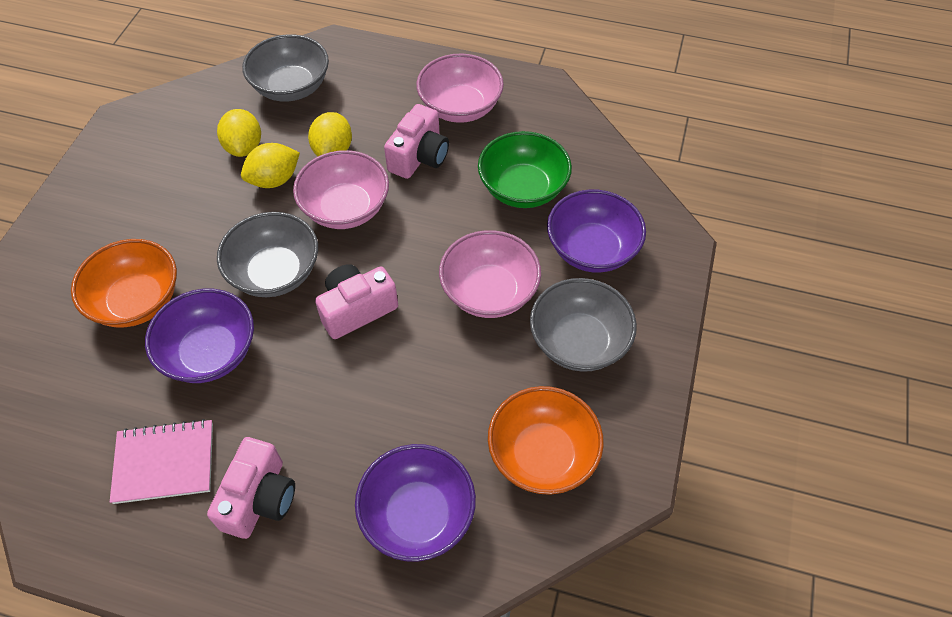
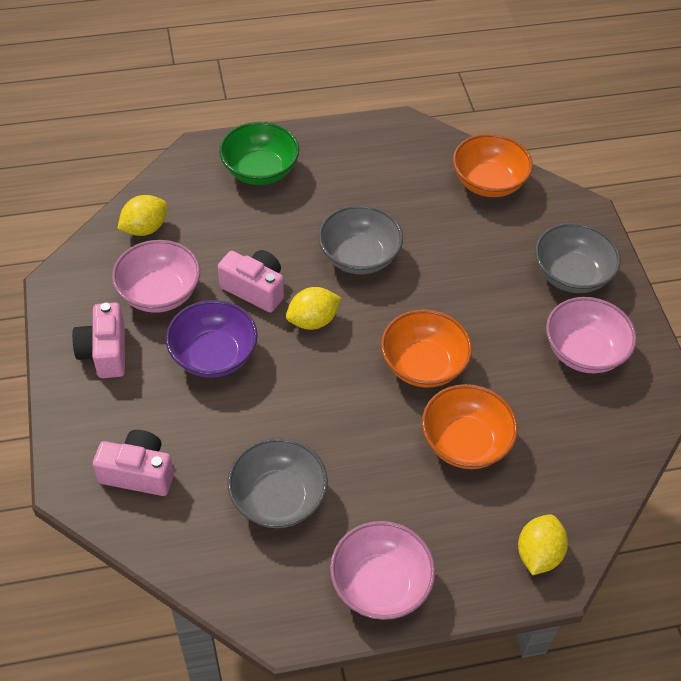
orange bowl: 2 -> 3
pink notebook: 1 -> 0
purple bowl: 3 -> 1

